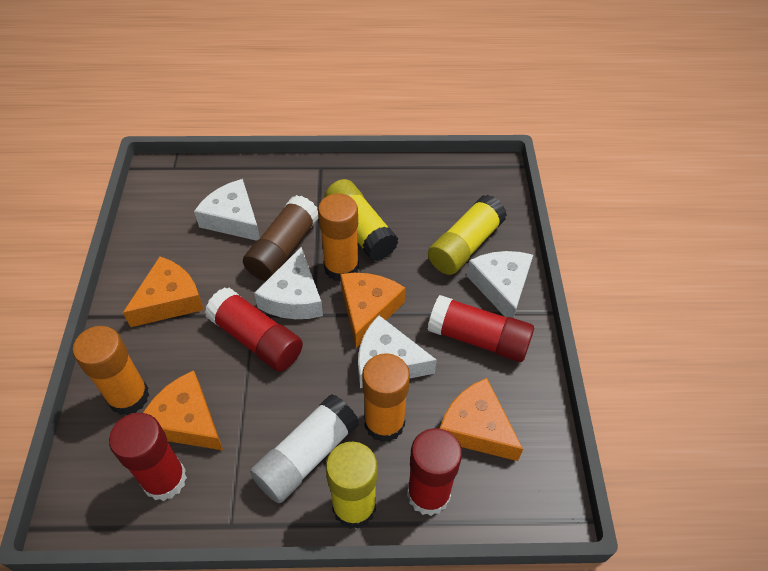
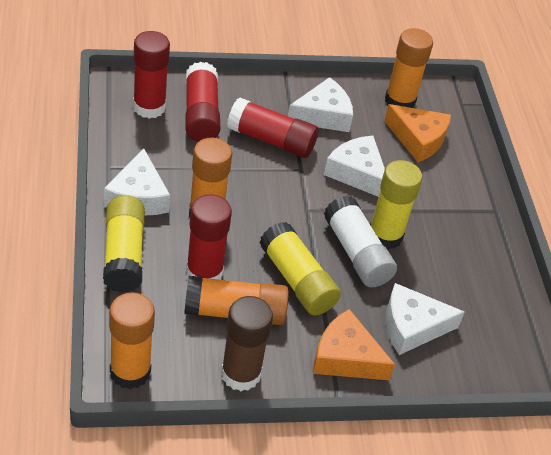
orange cheese: 4 -> 2
orange glue stick: 3 -> 4

